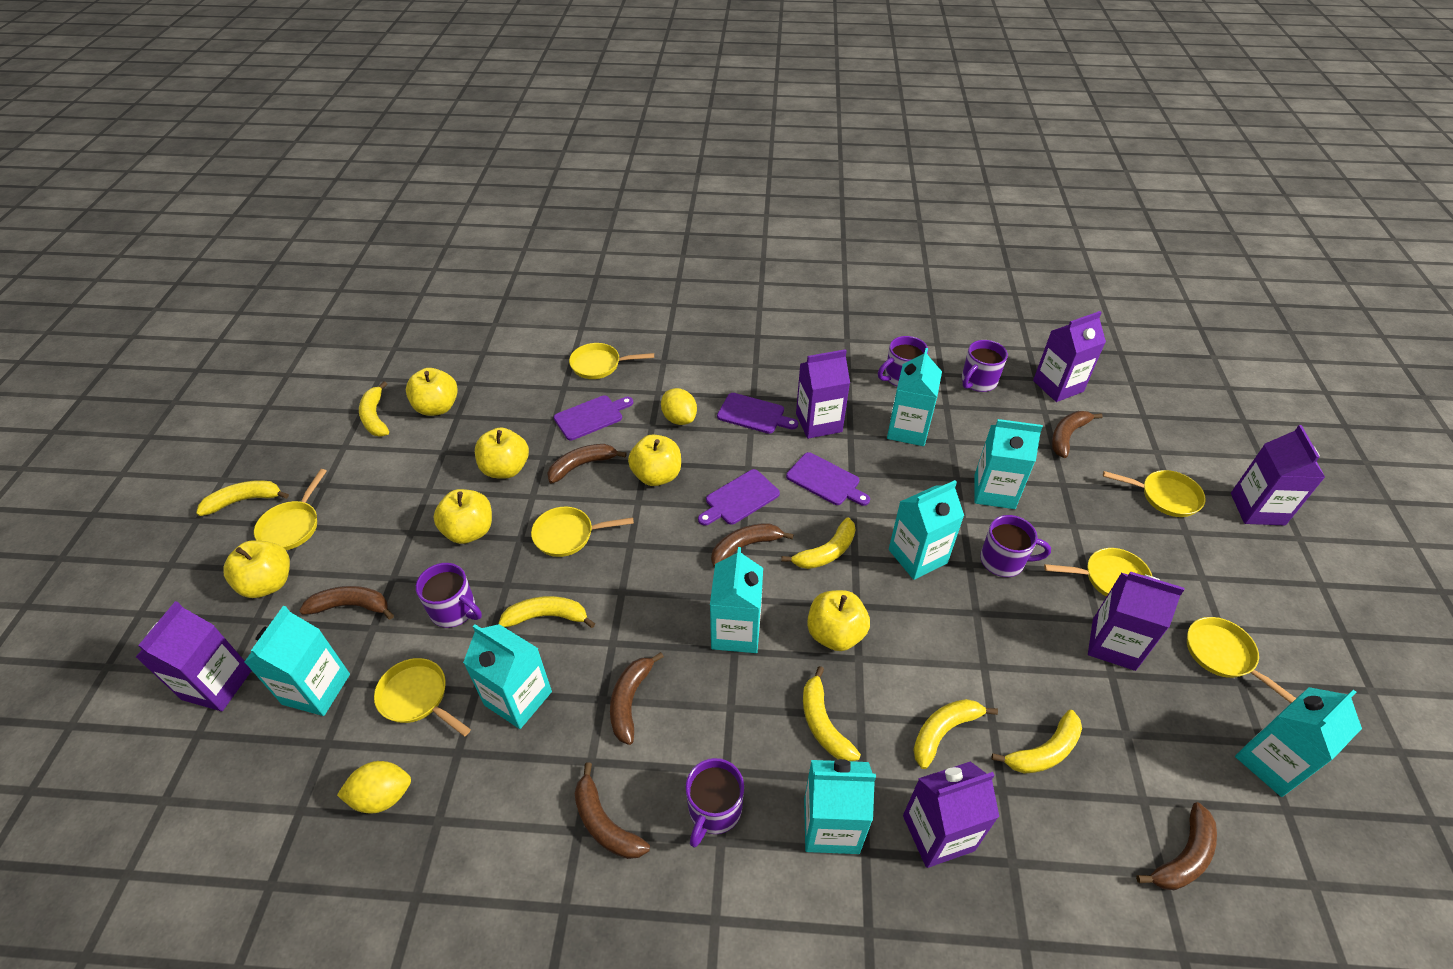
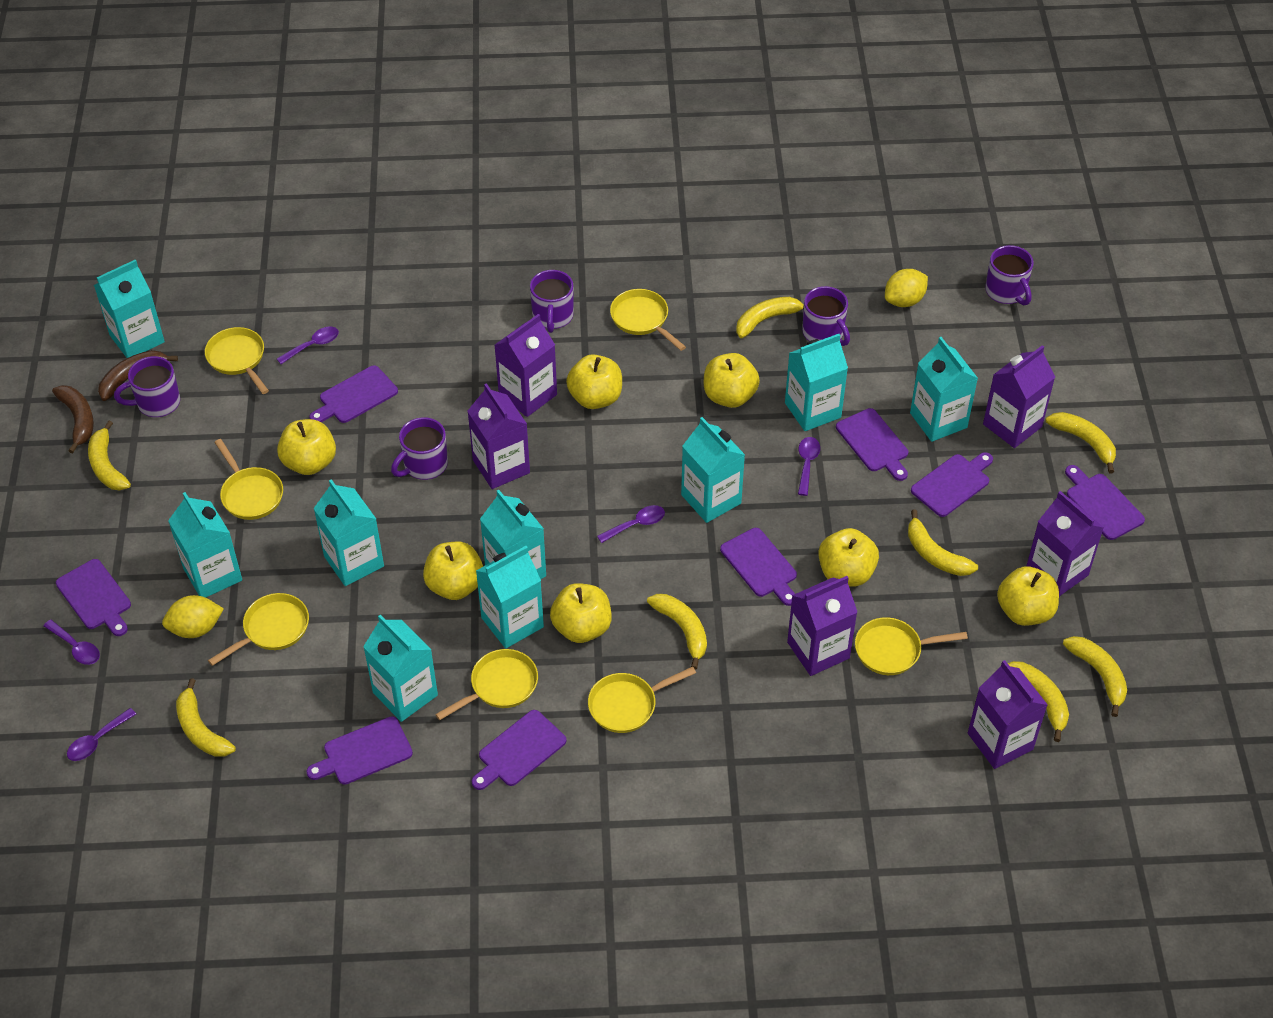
brown banana: 7 -> 2
purple cutting board: 4 -> 8
purple spoon: 0 -> 5
turquoise carton: 8 -> 9
yellow apple: 6 -> 7
yellow banana: 7 -> 8

